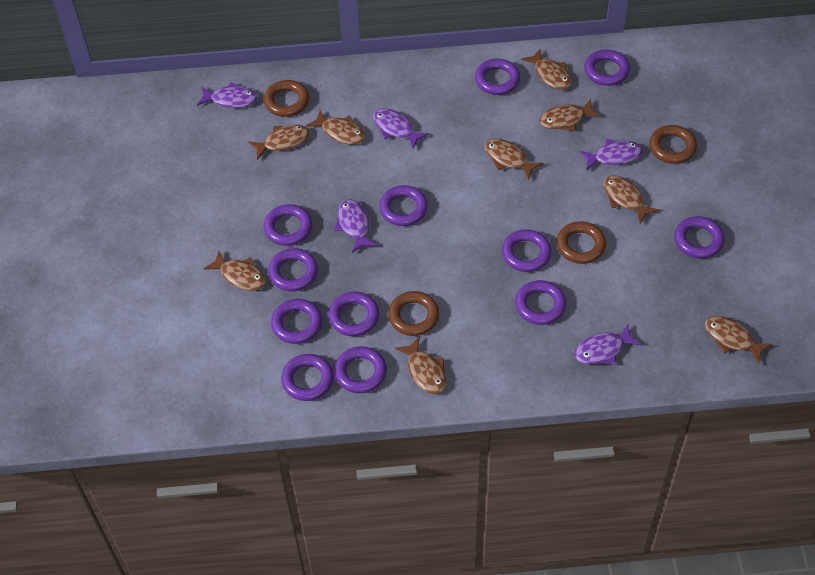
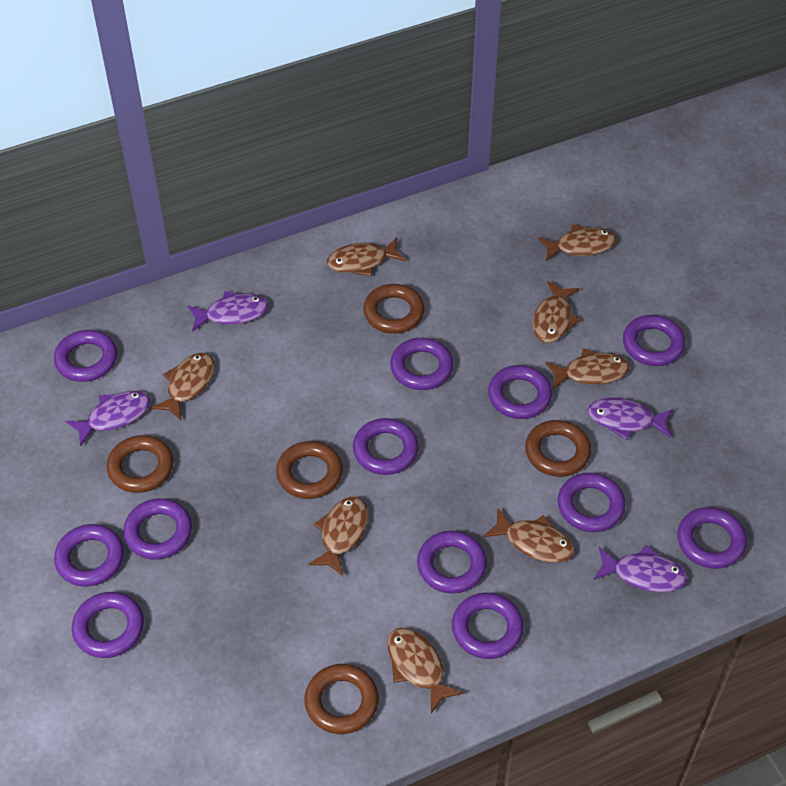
brown fish: 9 -> 8
brown ring: 4 -> 5
purple fish: 5 -> 4

